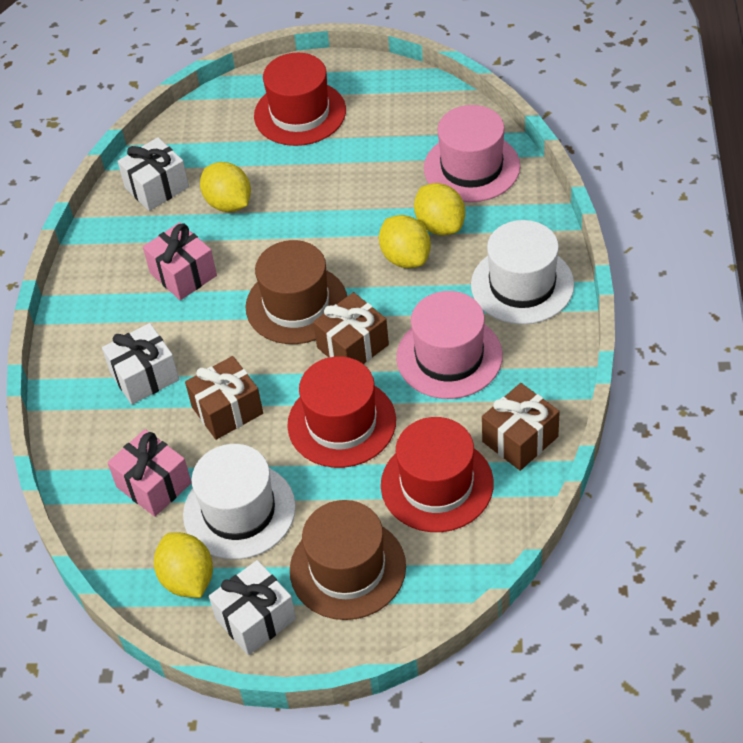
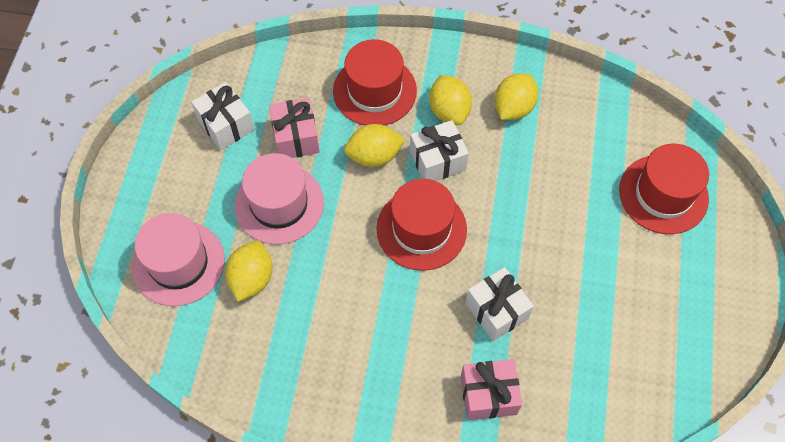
brown gift: 3 -> 0
brown hat: 2 -> 0
white hat: 2 -> 0

